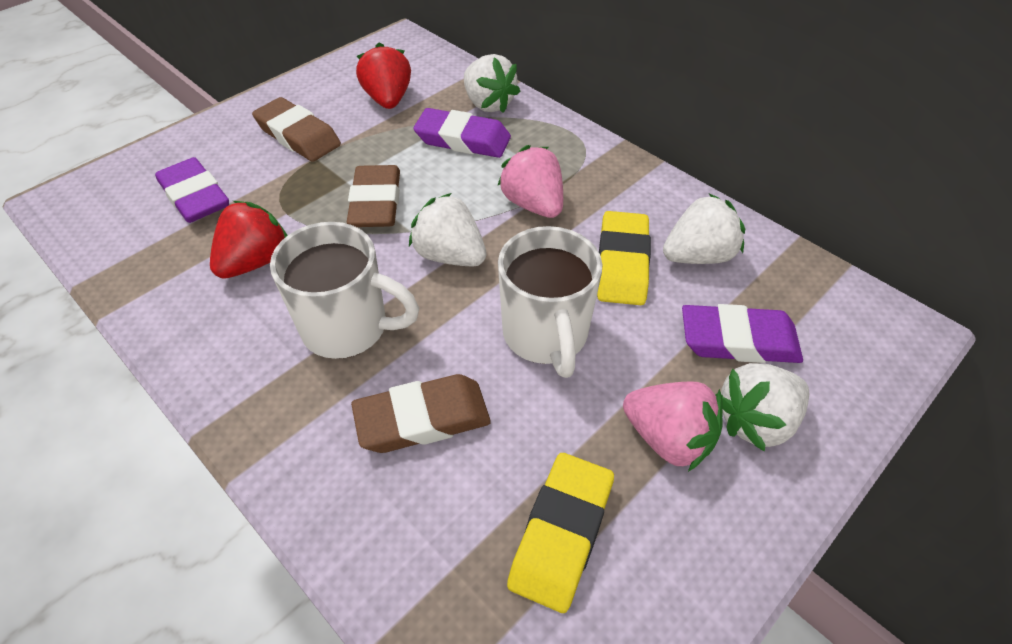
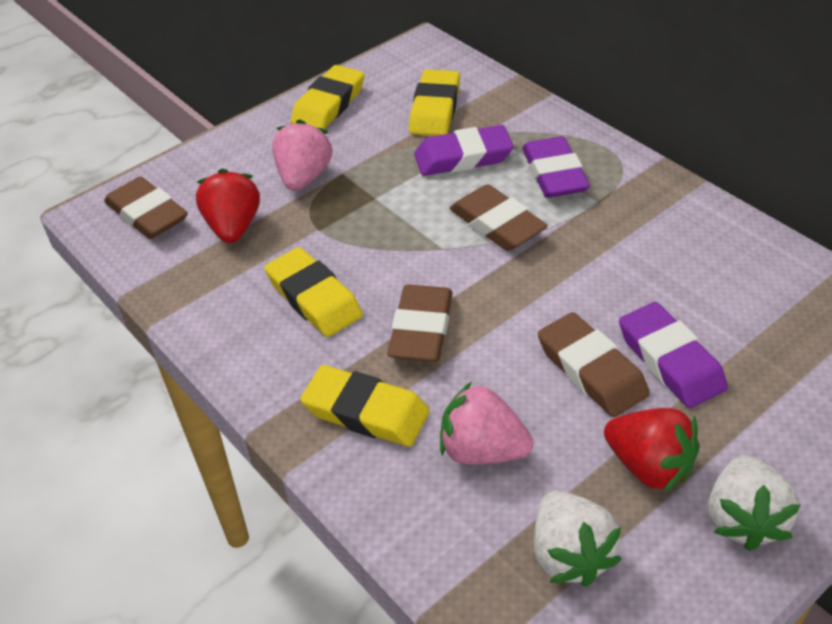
brown eraser: 3 -> 4
white mug: 2 -> 0
white strawberry: 4 -> 2
yellow eraser: 2 -> 4

